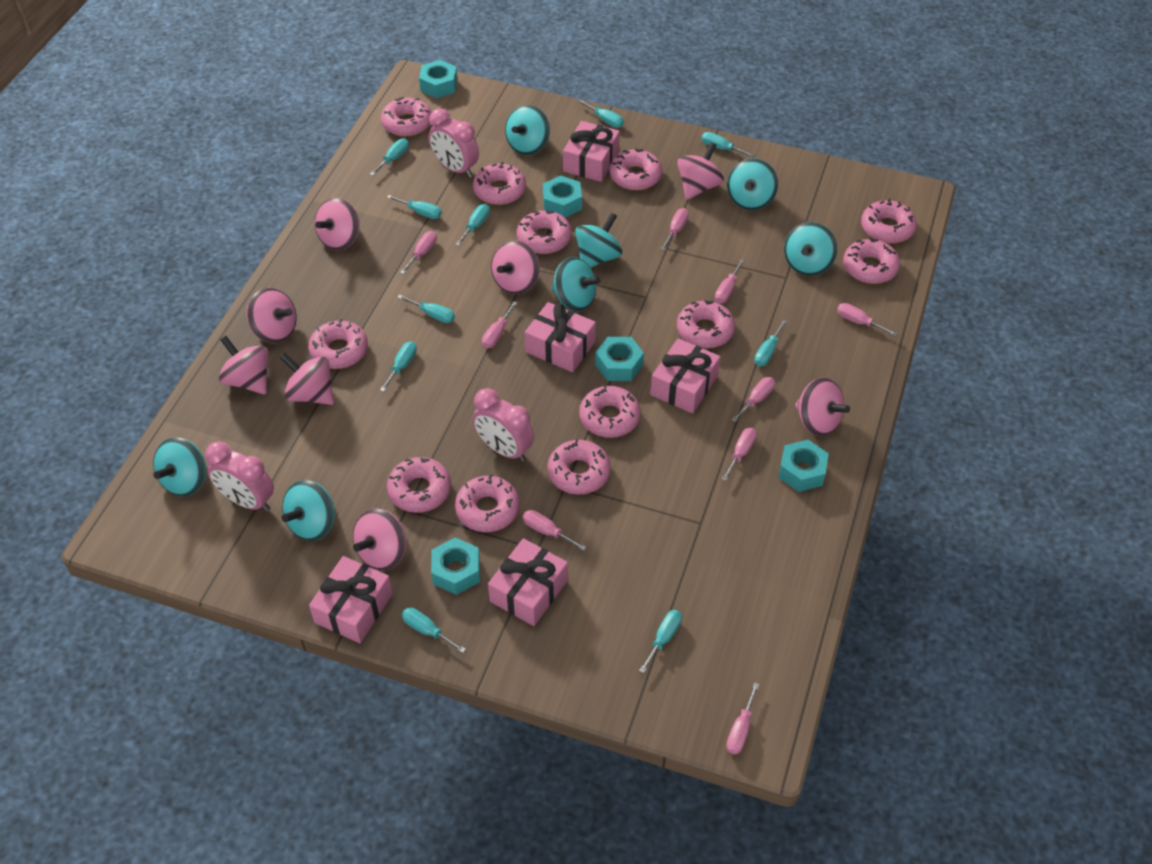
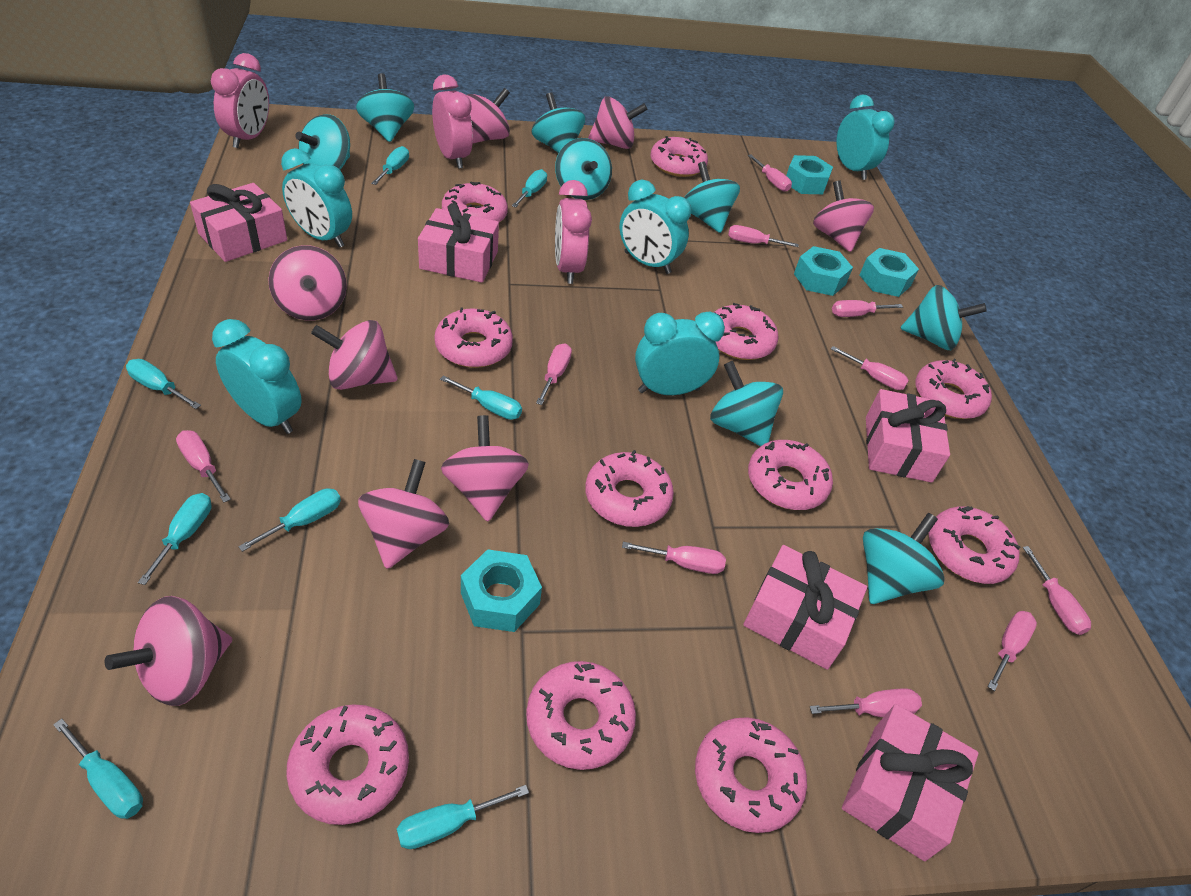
pink donut: 12 -> 11
pink screwdriver: 9 -> 10
turquoise clock: 0 -> 5
turquoise nut: 5 -> 4
turquoise screwdriver: 10 -> 8
turquoise spinning top: 7 -> 8

